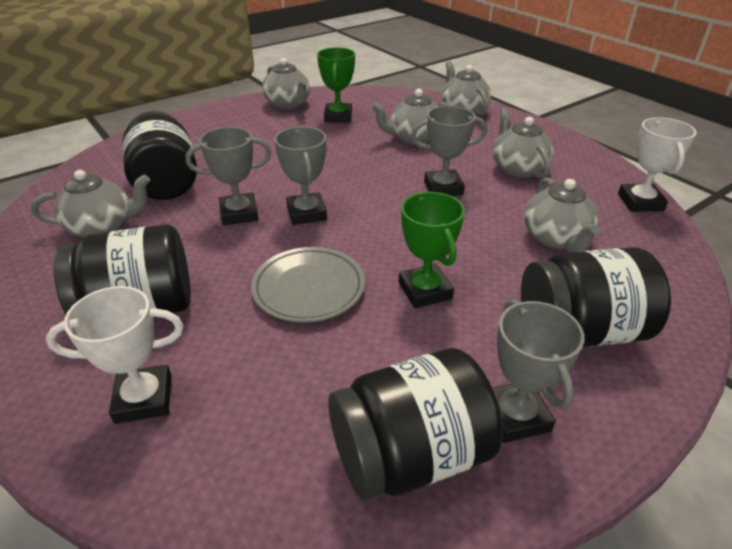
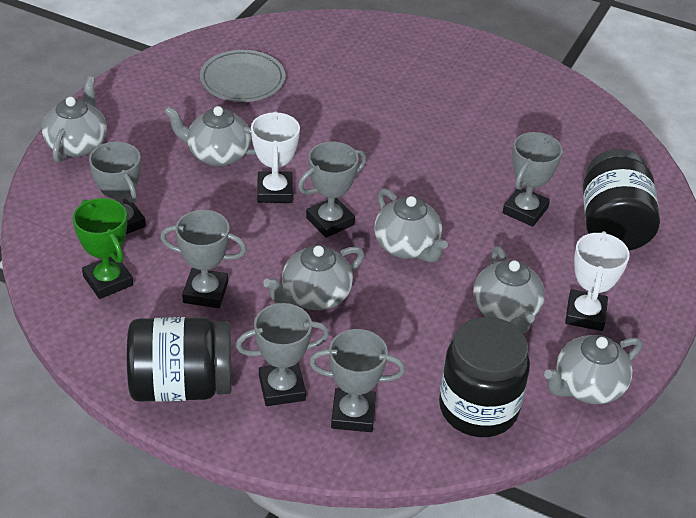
black jar: 4 -> 3
green trophy: 2 -> 1
grey trophy: 4 -> 6

